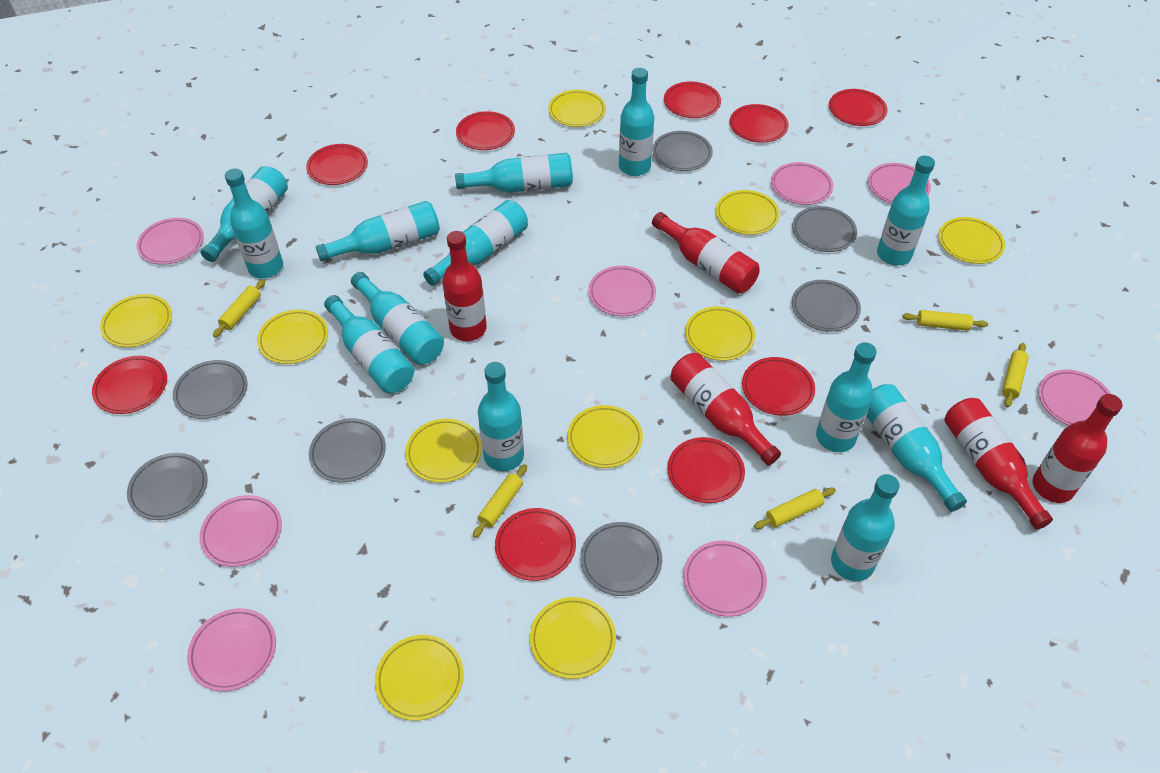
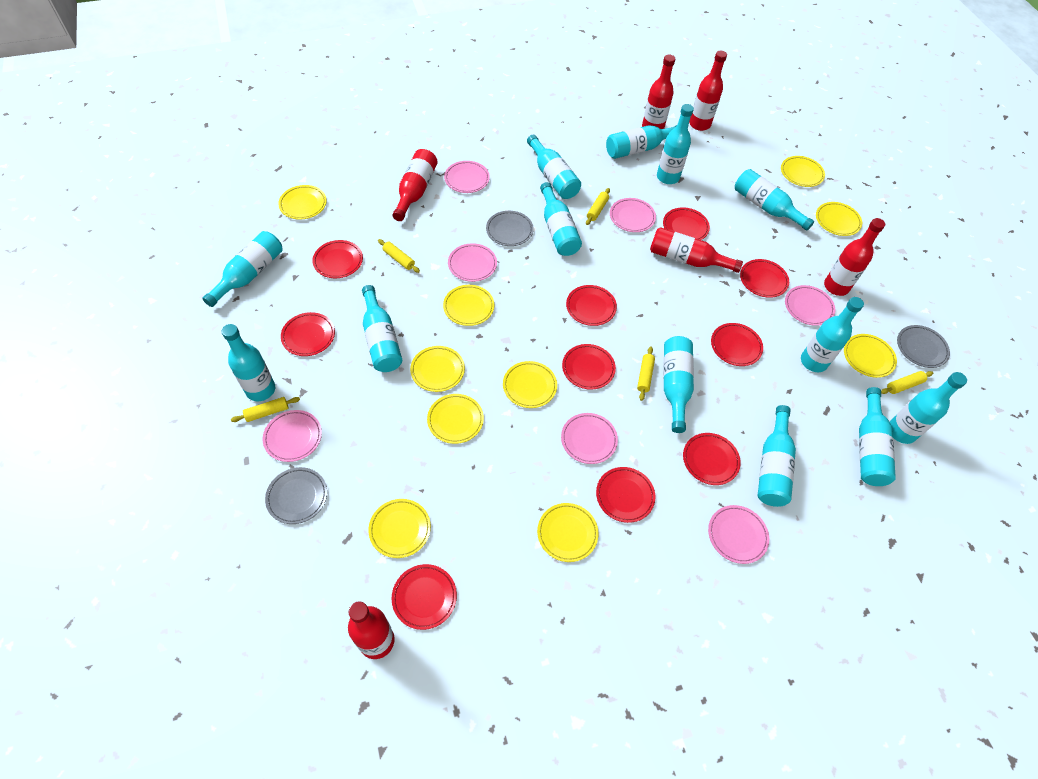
grey plate: 7 -> 3
pink plate: 8 -> 7
red bottle: 5 -> 6
red plate: 9 -> 10

